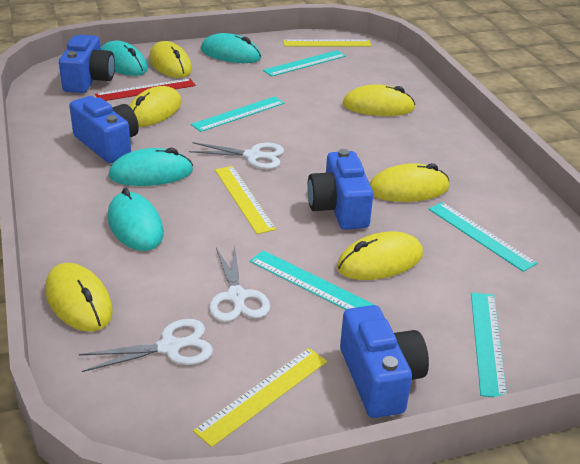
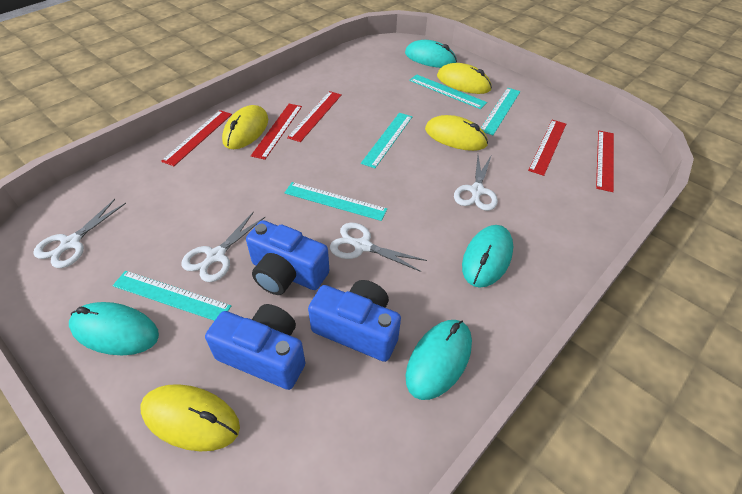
blue camera: 4 -> 3
red ruler: 1 -> 5
white scissors: 3 -> 4
yellow mouse: 6 -> 4
yellow ruler: 3 -> 0

